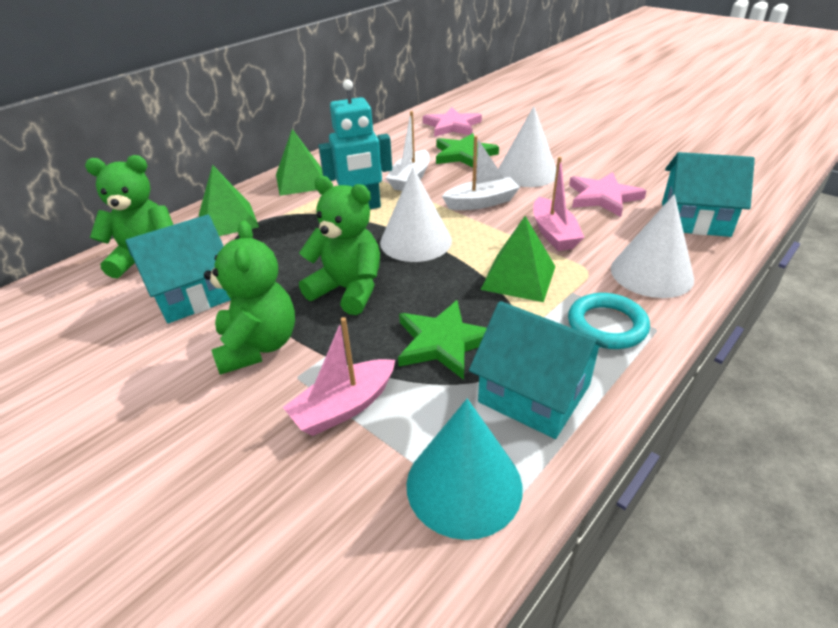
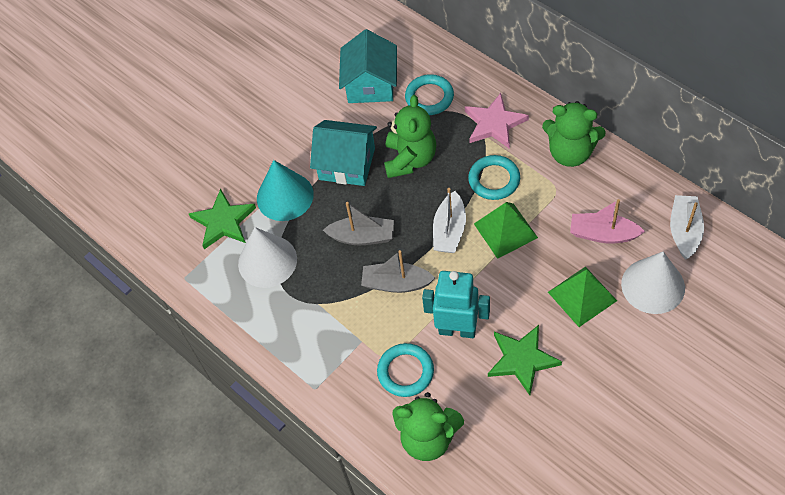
green pyramid: 3 -> 2
grey boat: 0 -> 2
pink boat: 2 -> 1
pink star: 2 -> 1
turquoise house: 3 -> 2
turquoise ring: 1 -> 3
white cone: 3 -> 2

